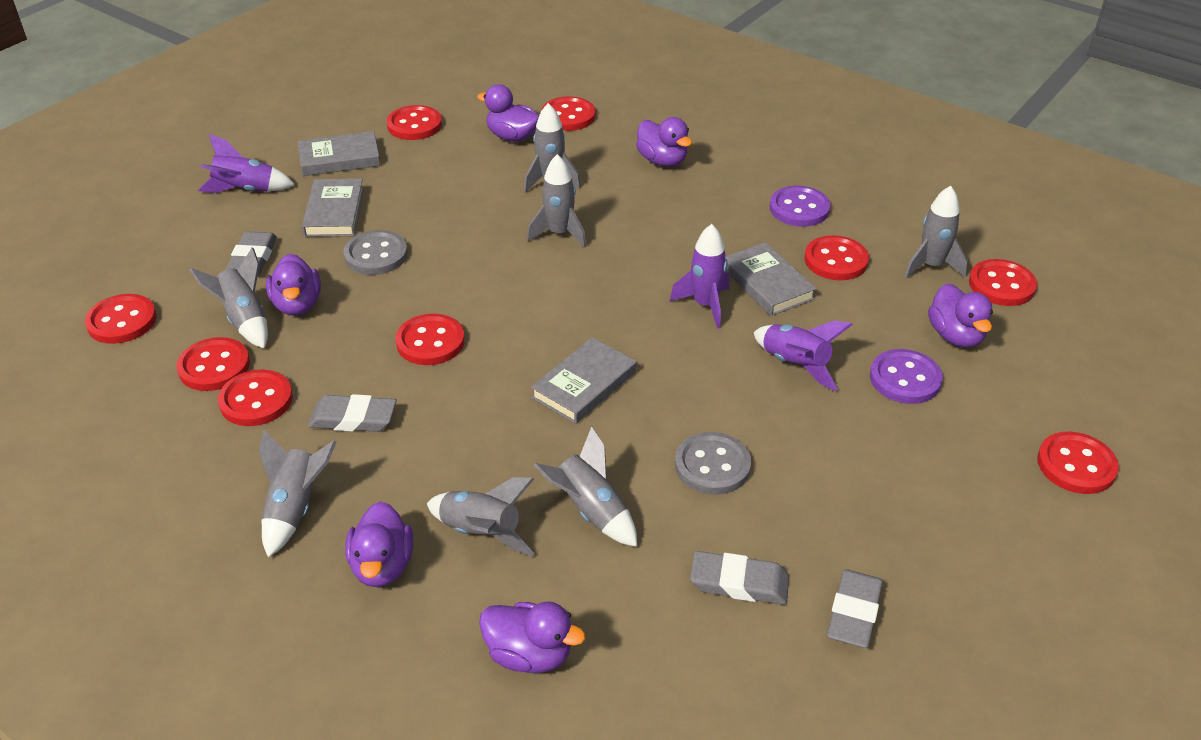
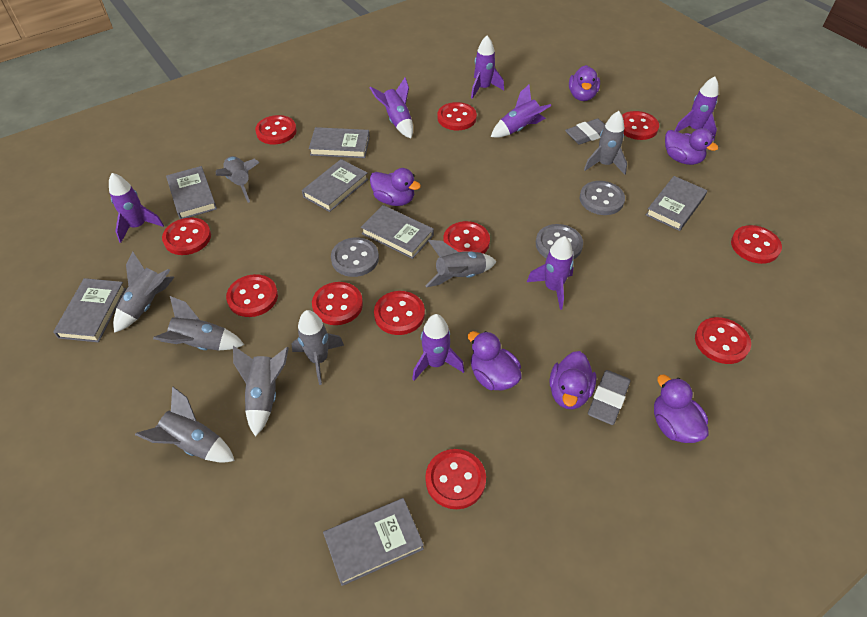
grey book: 4 -> 7
grey button: 2 -> 3
grey eraser: 4 -> 2
grey rocket: 7 -> 8
purple button: 2 -> 0
purple rocket: 3 -> 7
red button: 9 -> 11

